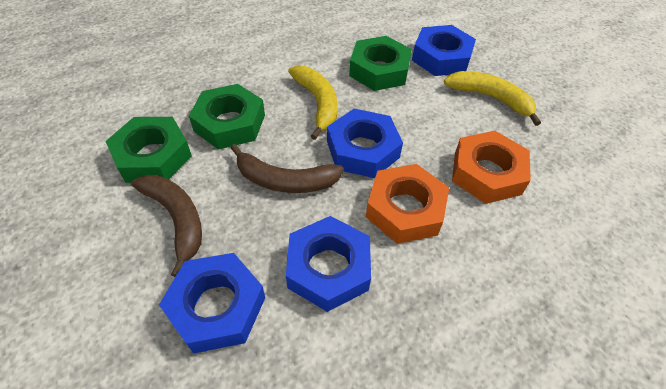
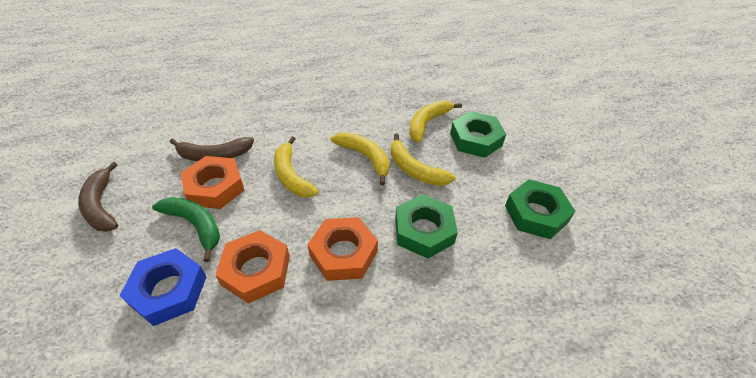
blue nut: 4 -> 1
green banana: 0 -> 1
orange nut: 2 -> 3
yellow banana: 2 -> 4

